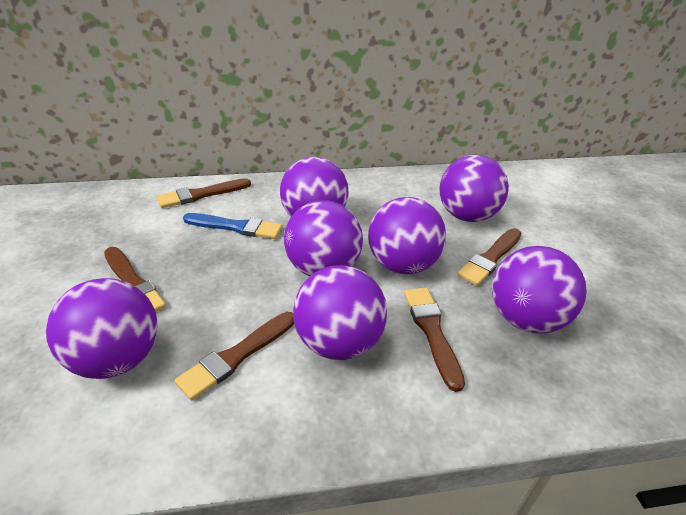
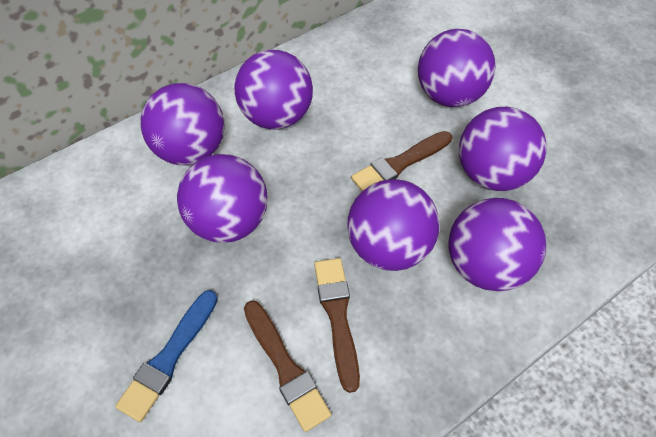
brown brush: 5 -> 3

